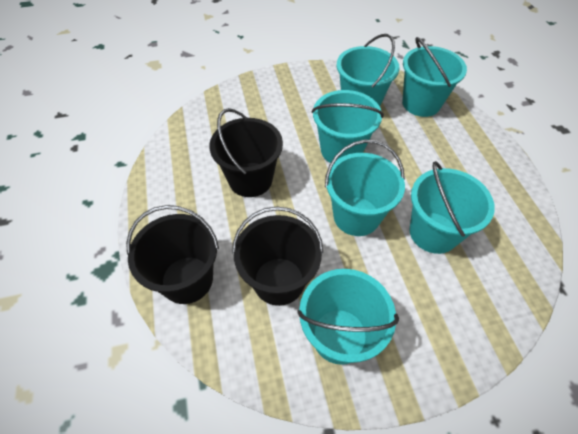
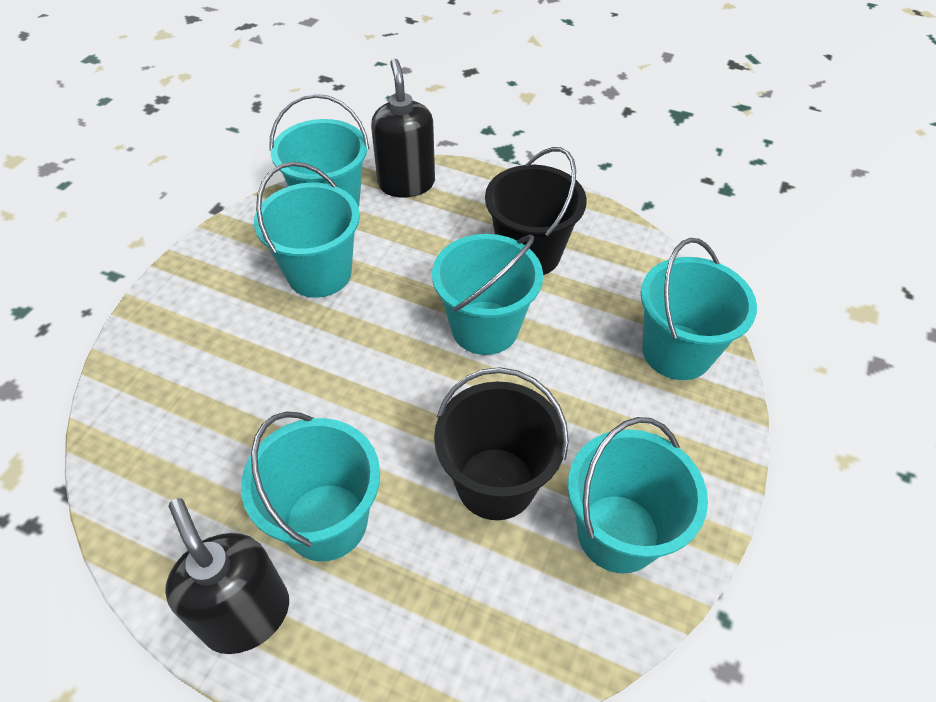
black bucket: 3 -> 2
black soap dispenser: 0 -> 2

